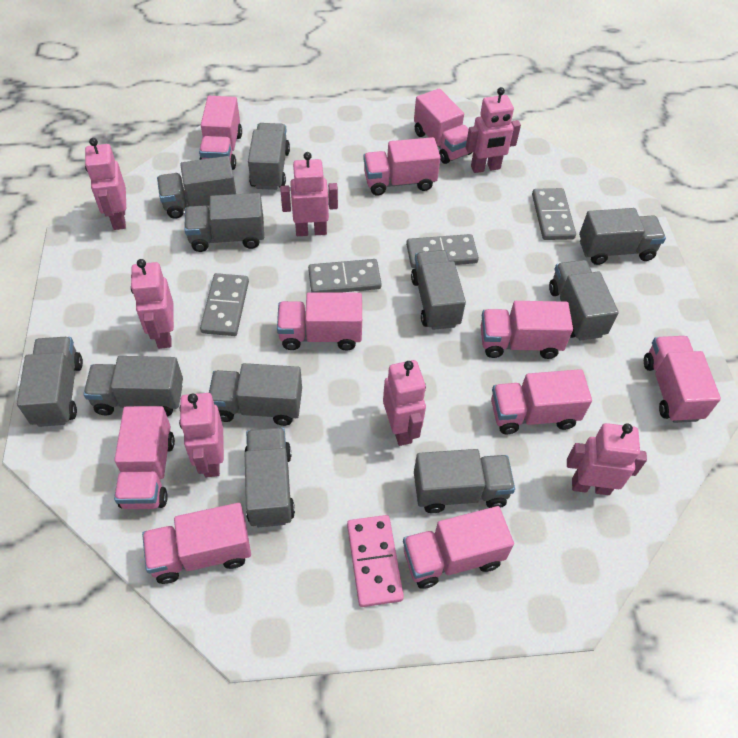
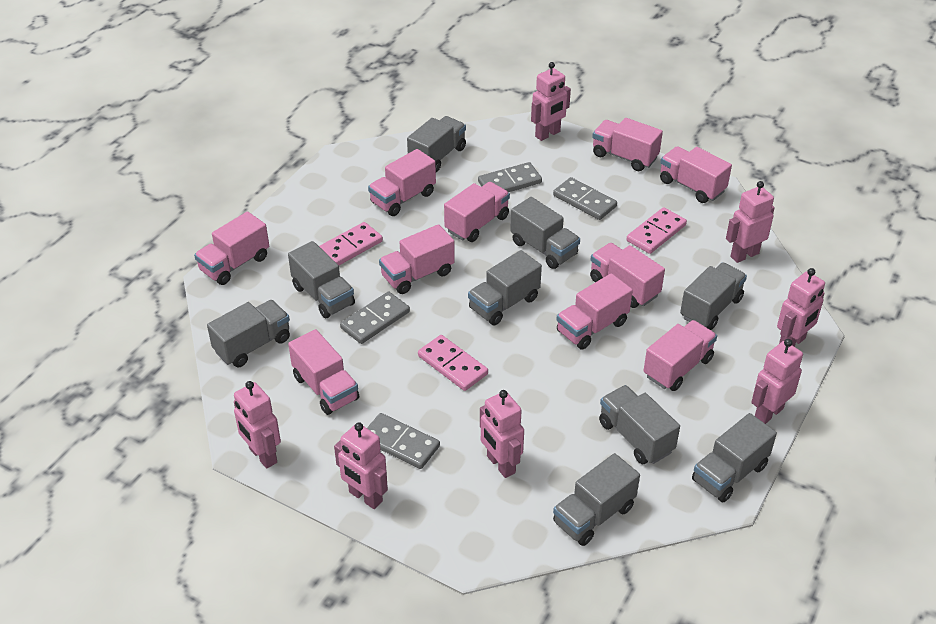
grey truck: 11 -> 9
pink domino: 1 -> 3

